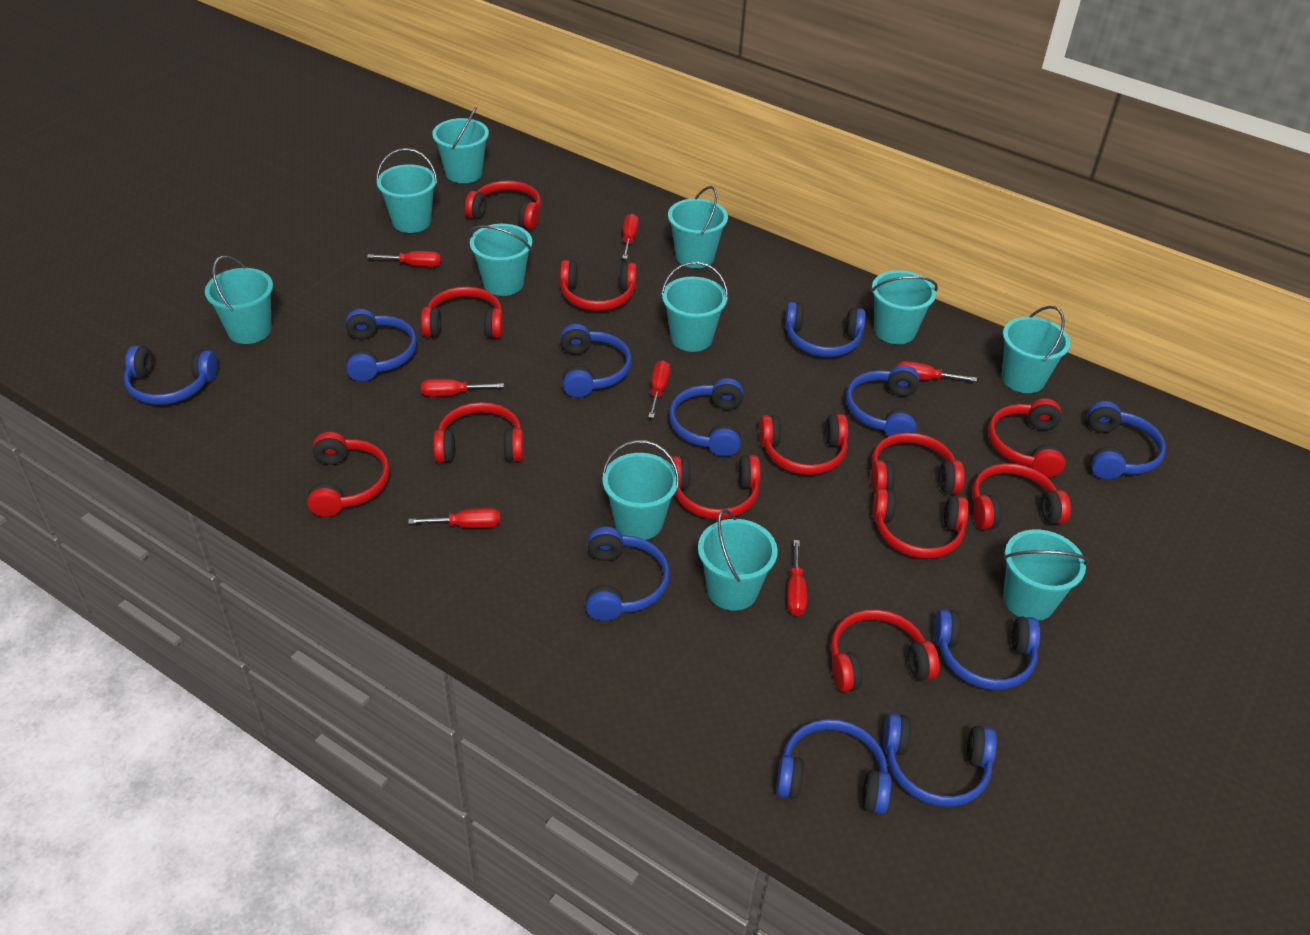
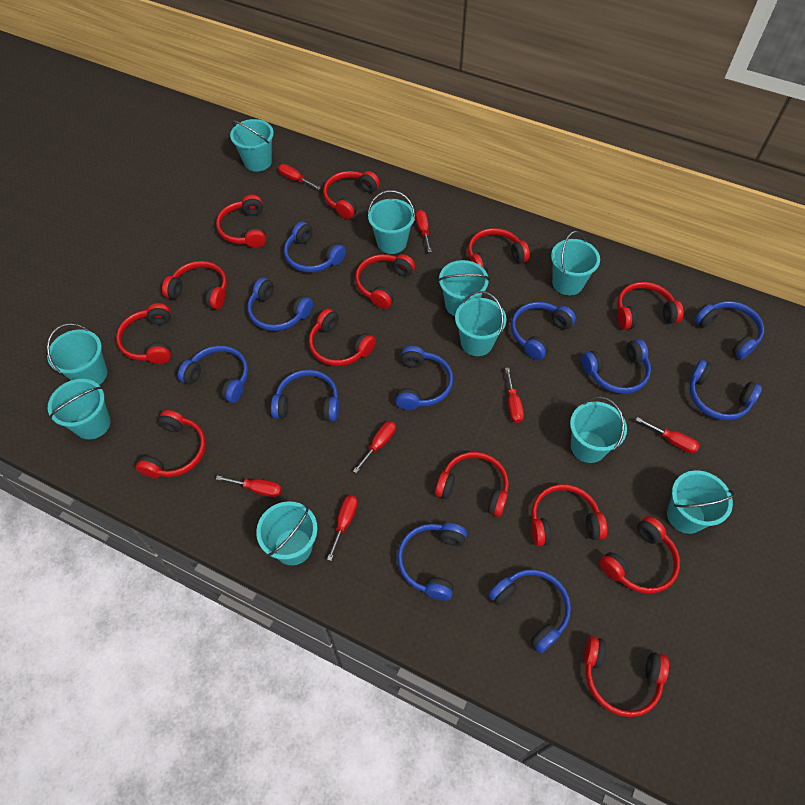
red headphones: 12 -> 13
turquoise bucket: 11 -> 10

